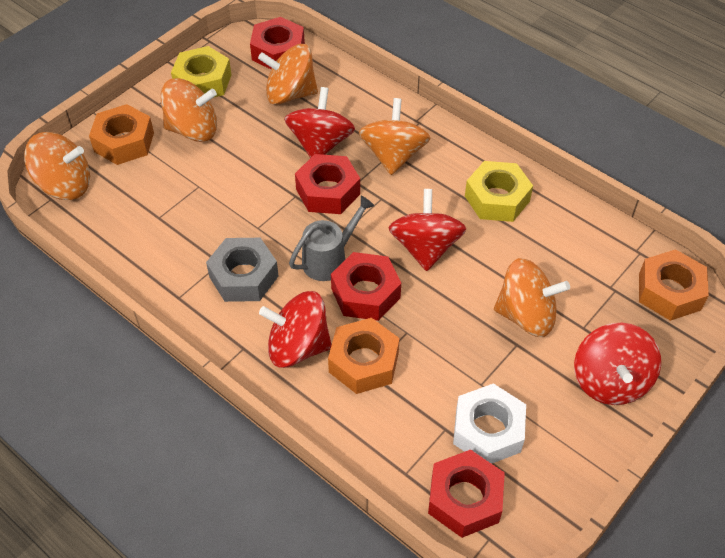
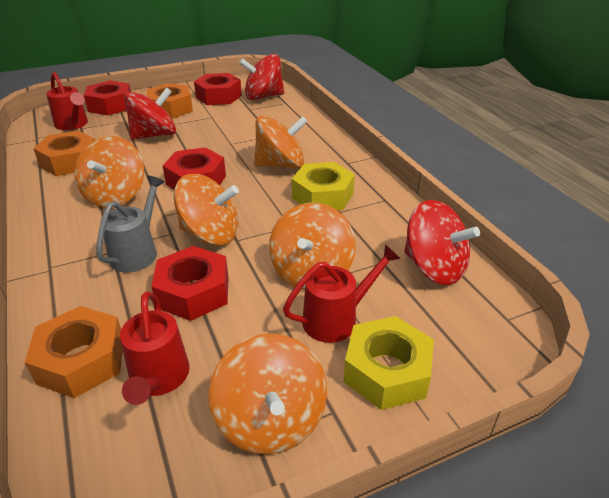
grey nut: 1 -> 0
red spinning top: 4 -> 3
red watering can: 0 -> 3
white nut: 1 -> 0

